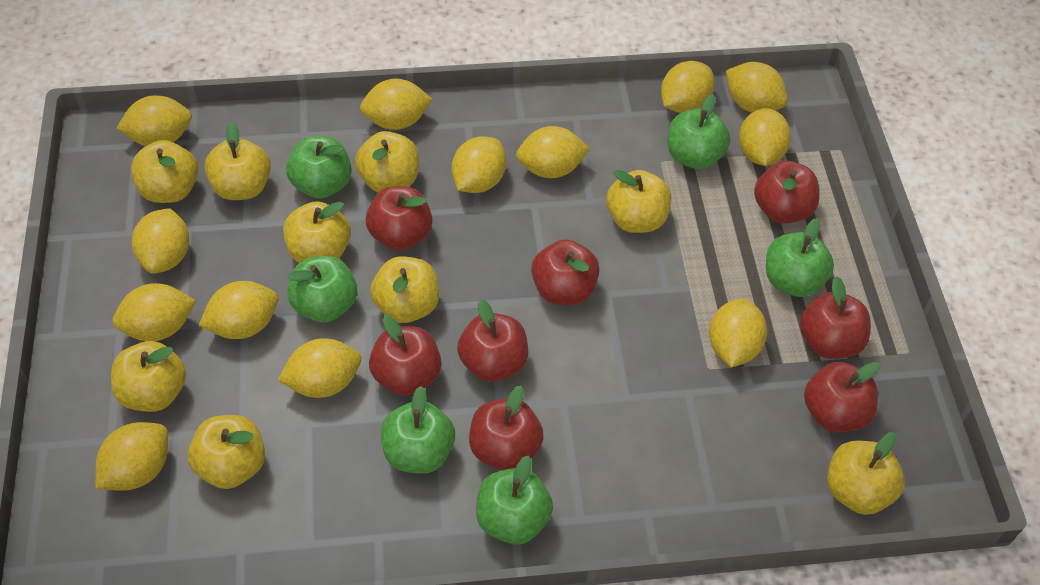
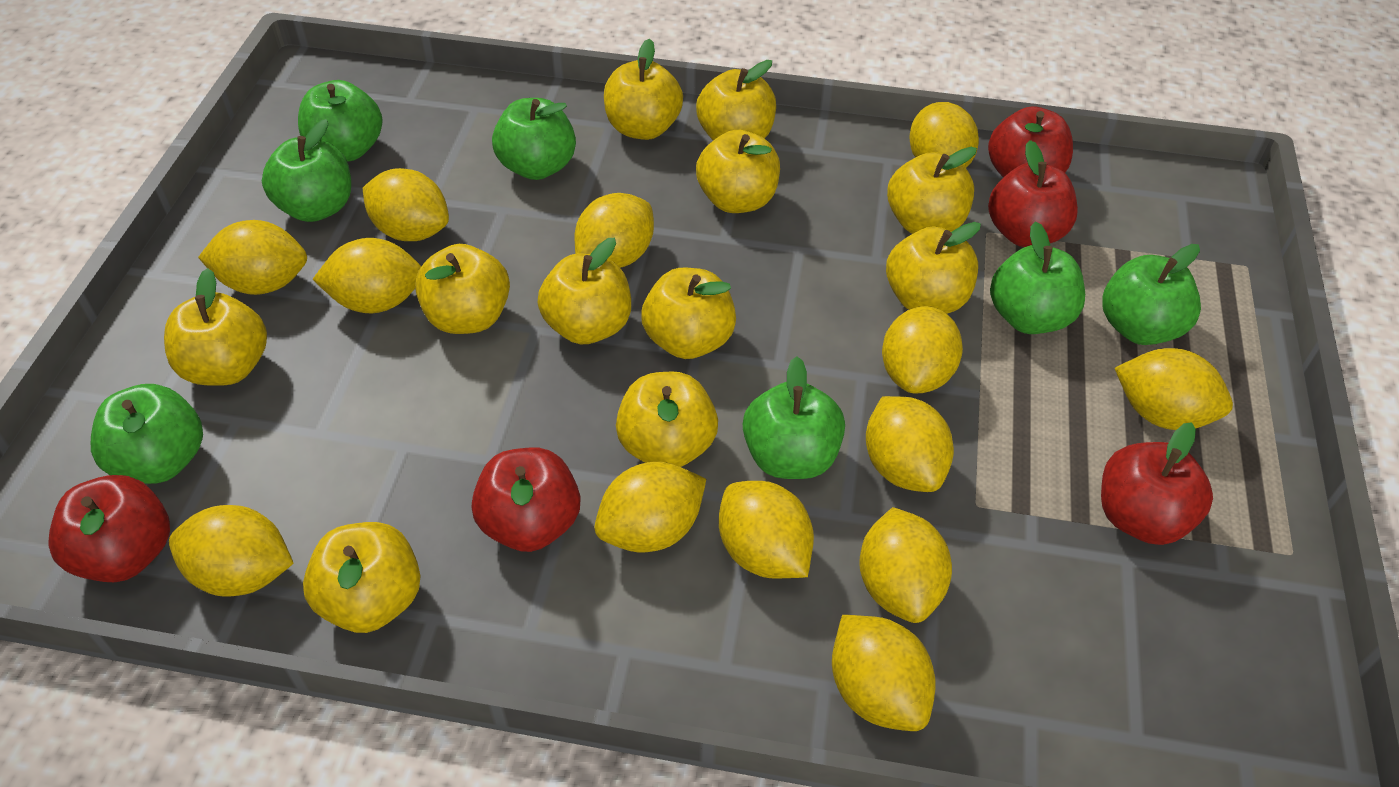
green apple: 6 -> 7
red apple: 8 -> 5
yellow apple: 9 -> 11

